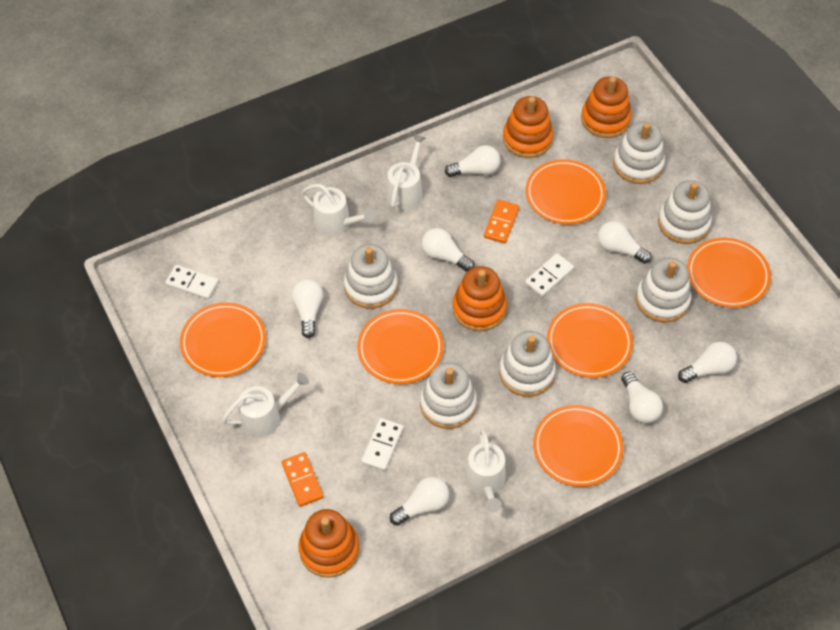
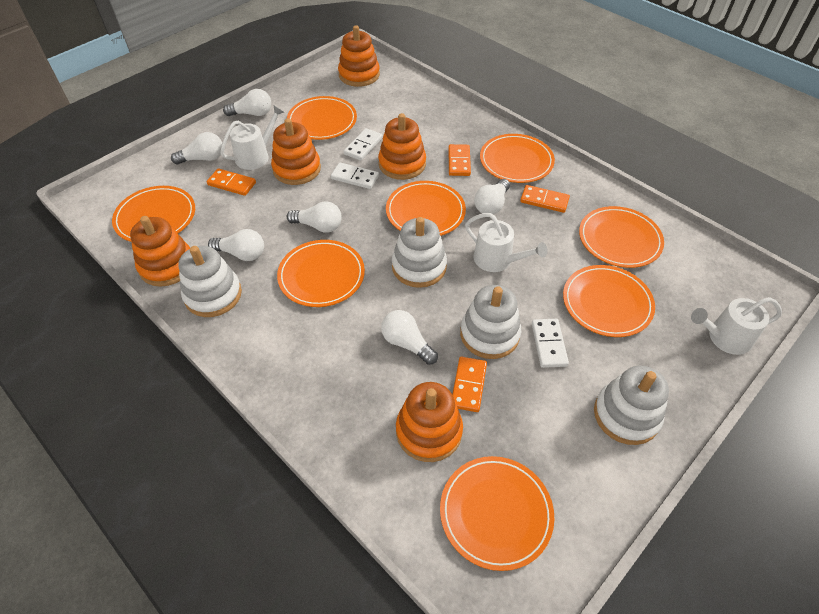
orange domino: 2 -> 4
orange plate: 6 -> 8
orange stacking toy: 4 -> 5
white light bulb: 7 -> 6
white stacking toy: 6 -> 4
white watering can: 4 -> 3

